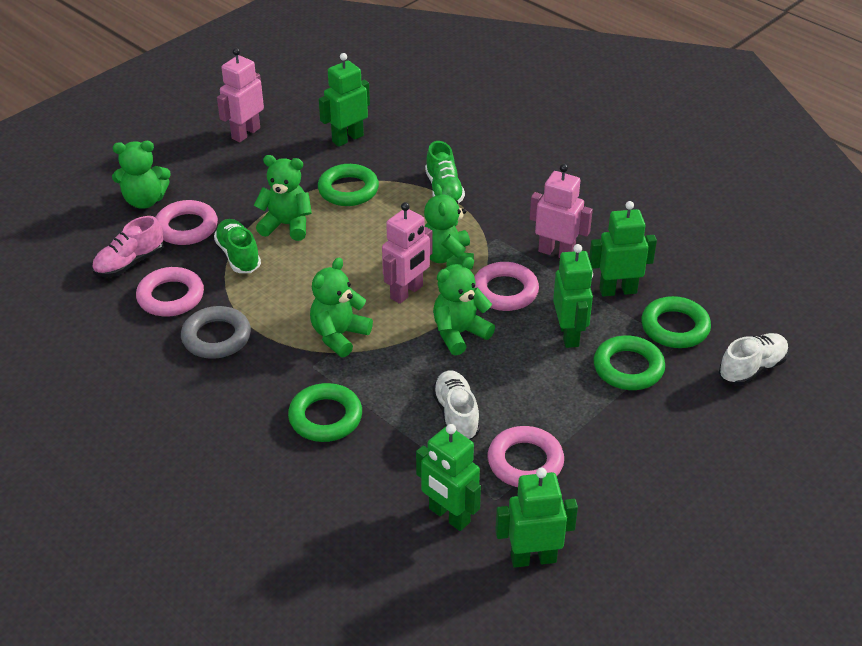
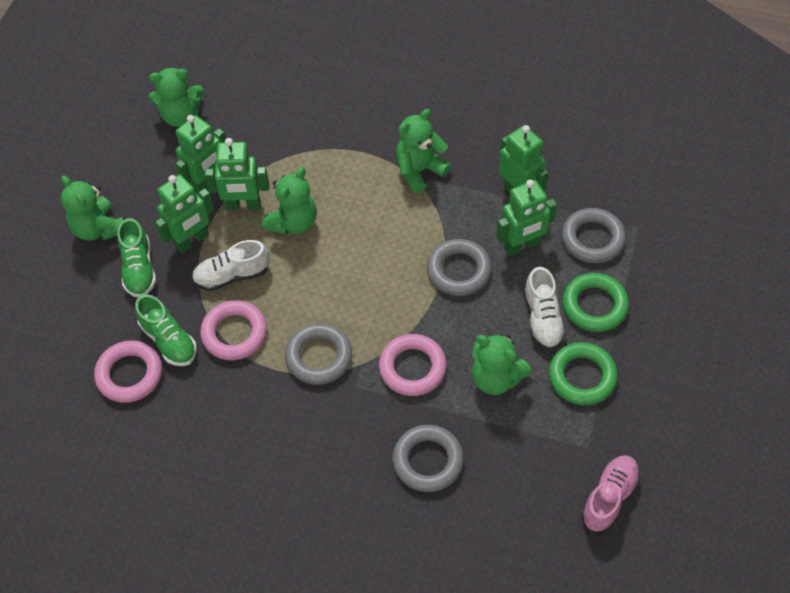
green ring: 4 -> 2
grey ring: 1 -> 4
pink ring: 4 -> 3
pink robot: 3 -> 0

